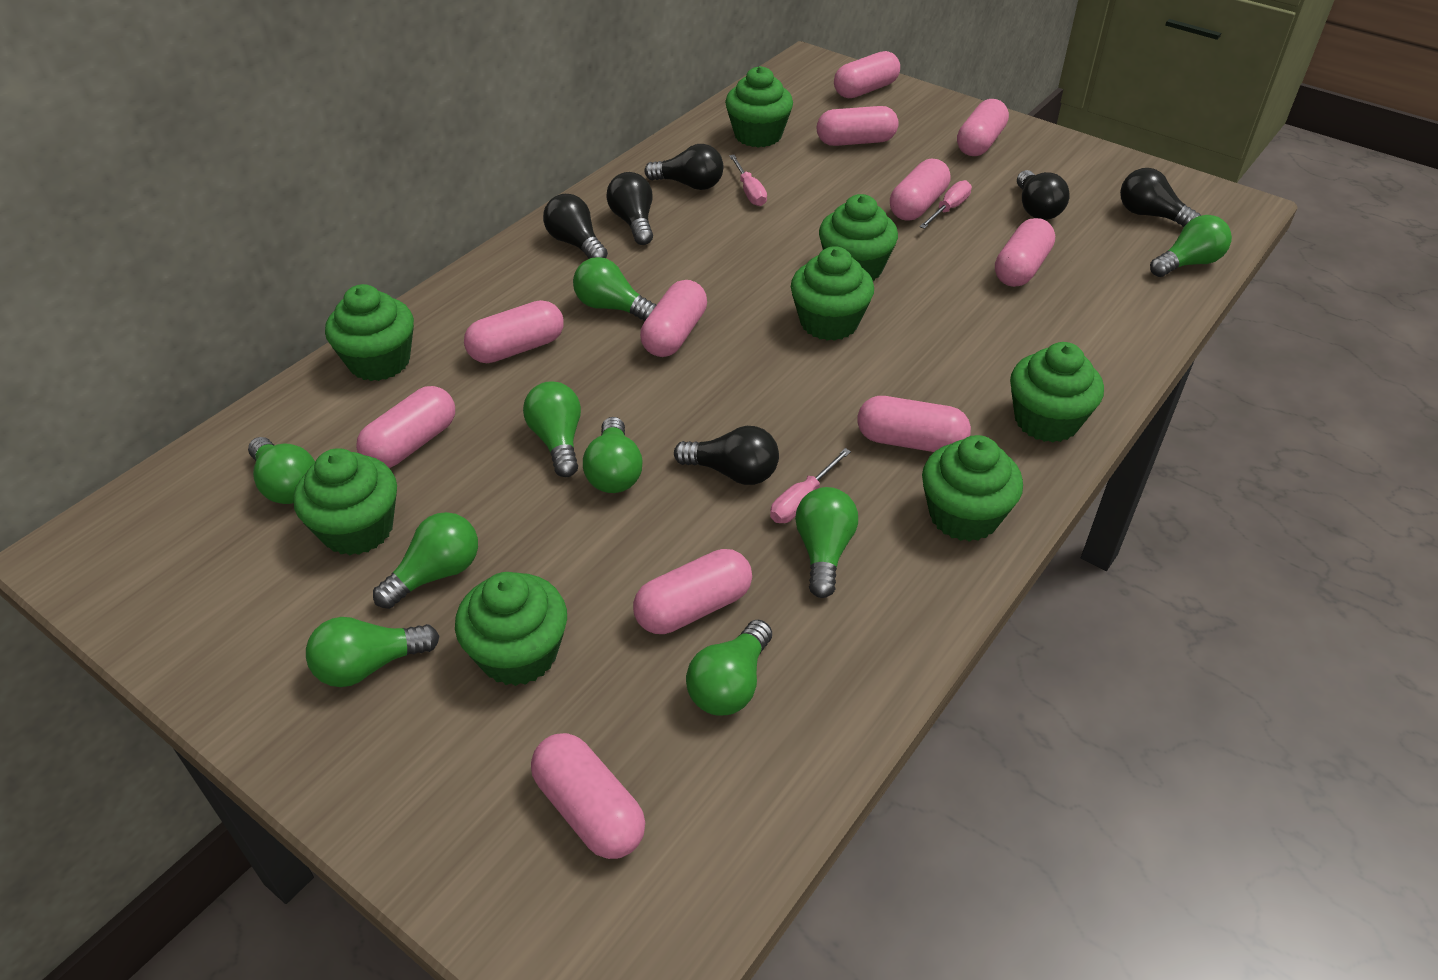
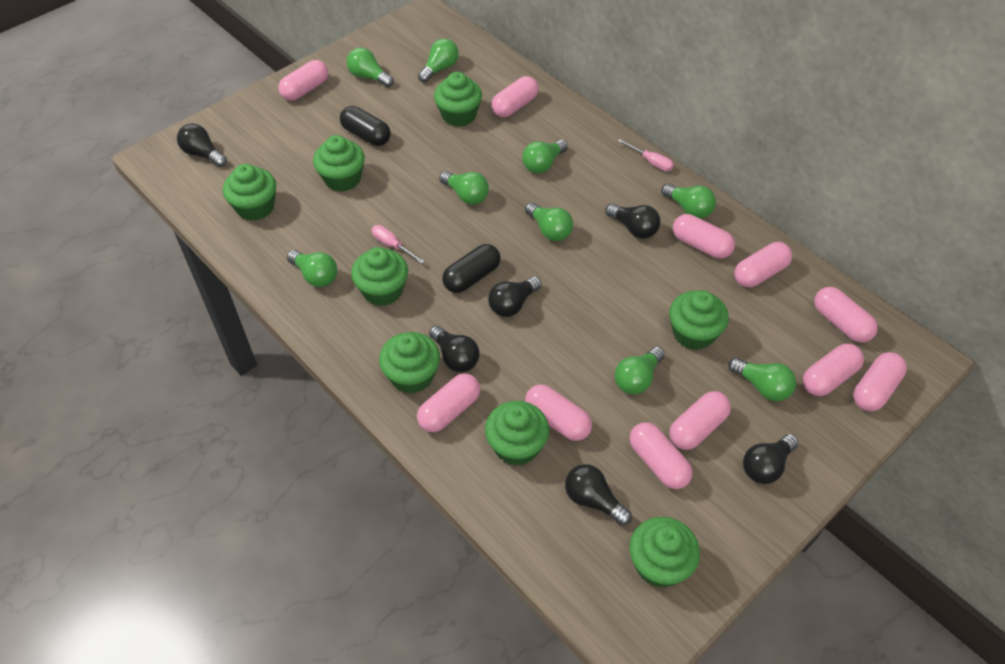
black capsule: 0 -> 2
pink screwdriver: 3 -> 2

